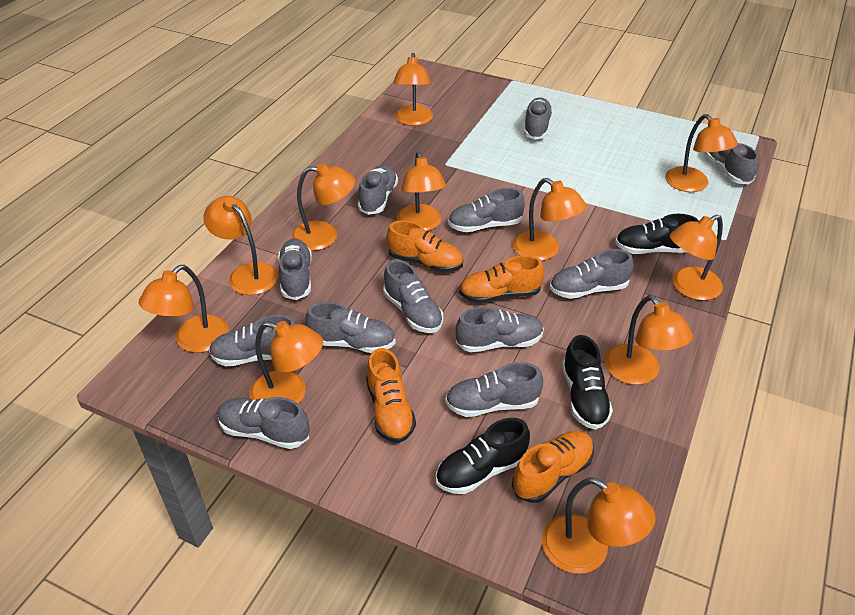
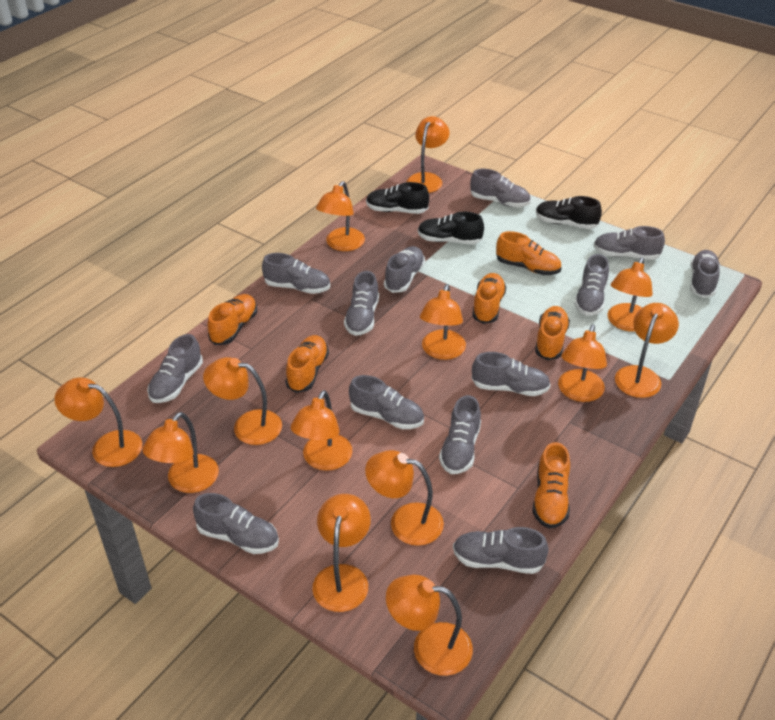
grey shoe: 12 -> 13
orange lamp: 11 -> 13
orange shoe: 4 -> 6

